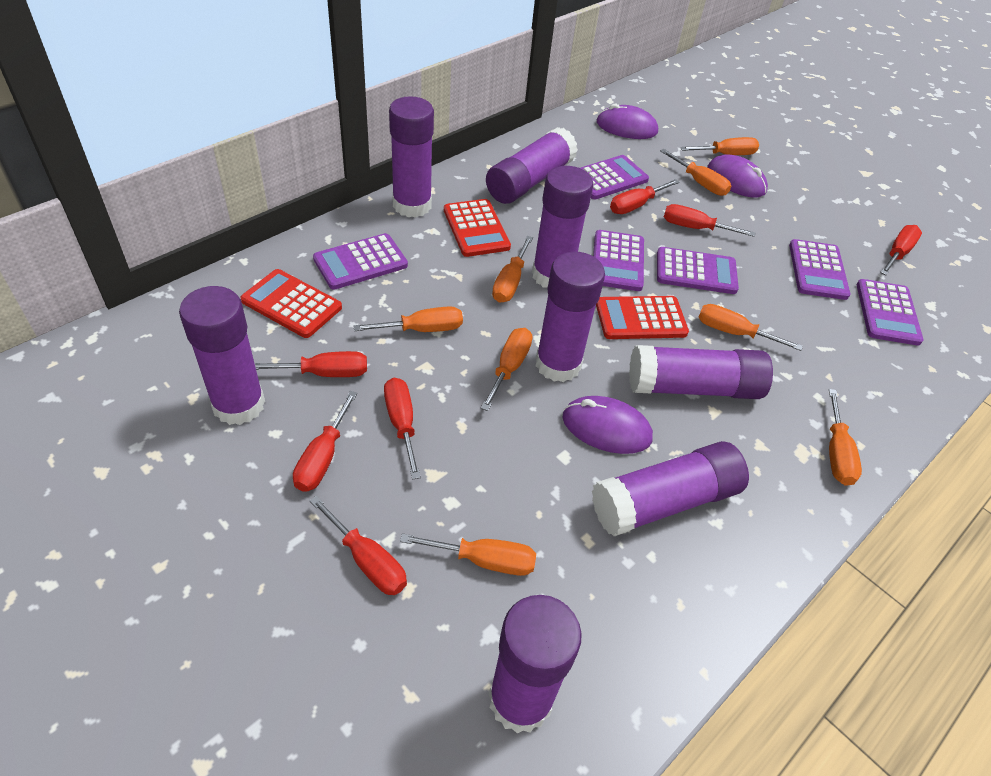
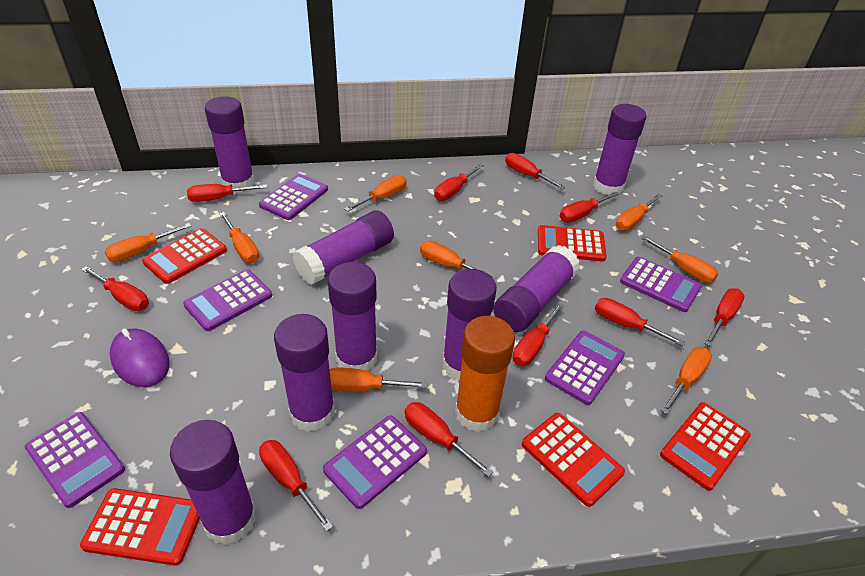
orange glue stick: 0 -> 1
purple mouse: 3 -> 1
red calculator: 3 -> 5
red screwdriver: 7 -> 10

